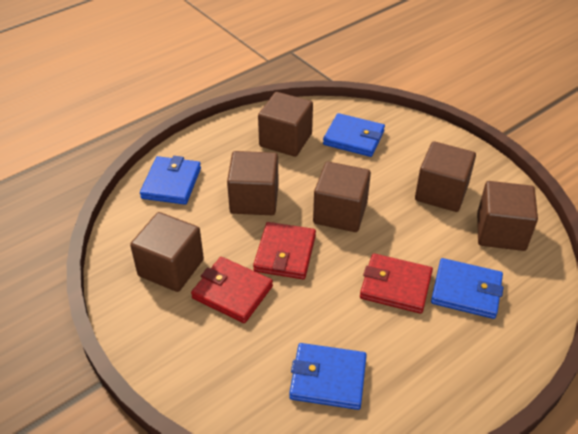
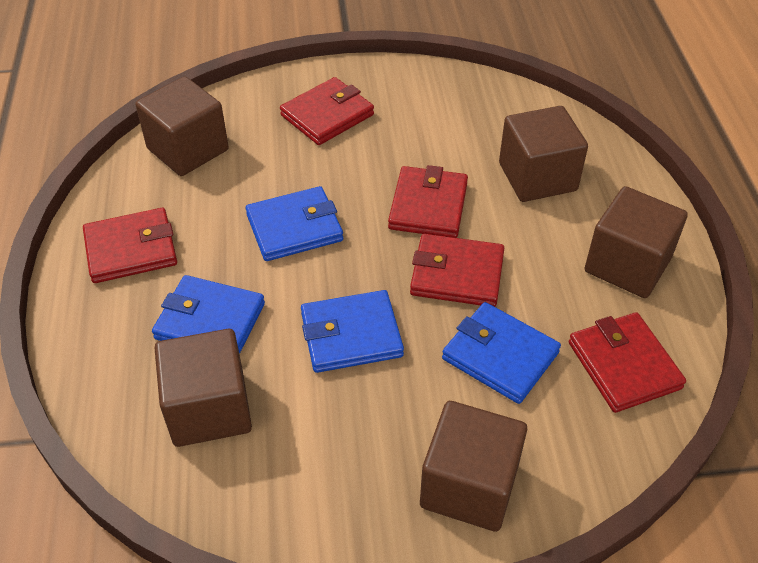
brown cube: 6 -> 5
red wallet: 3 -> 5

